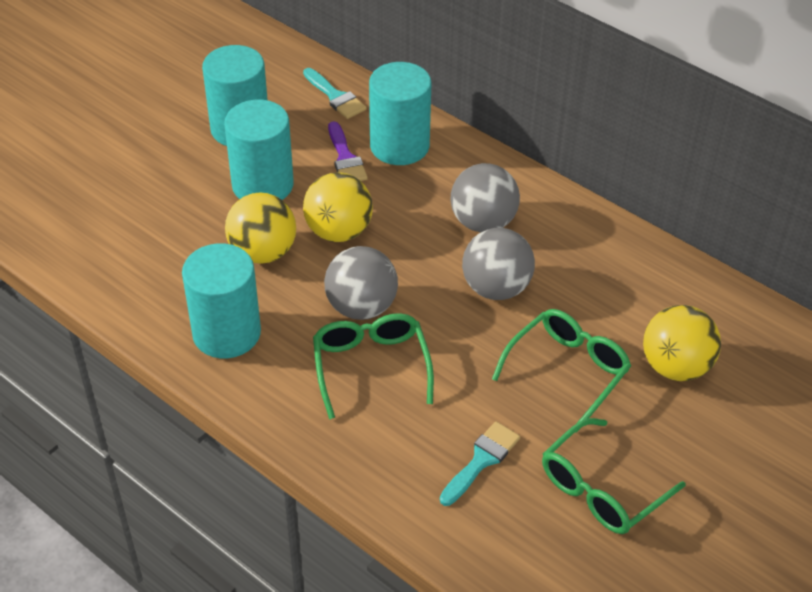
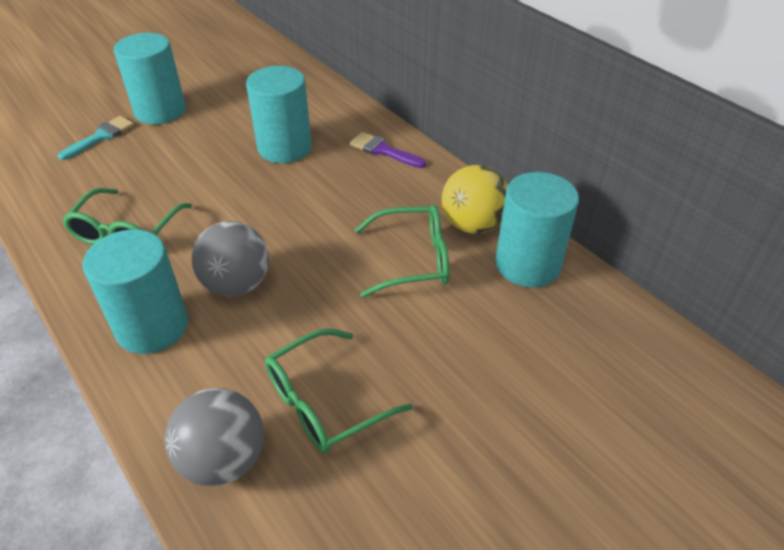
grey ball: 3 -> 2
turquoise brush: 2 -> 1
yellow ball: 3 -> 1

